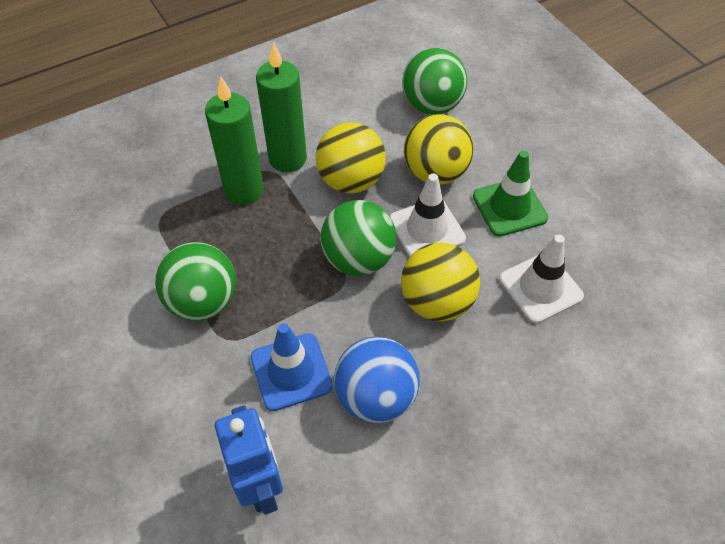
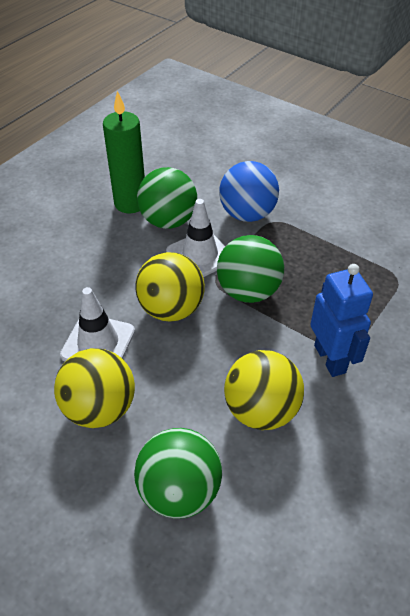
blue traffic cone: 1 -> 0
green candle: 2 -> 1
green traffic cone: 1 -> 0

